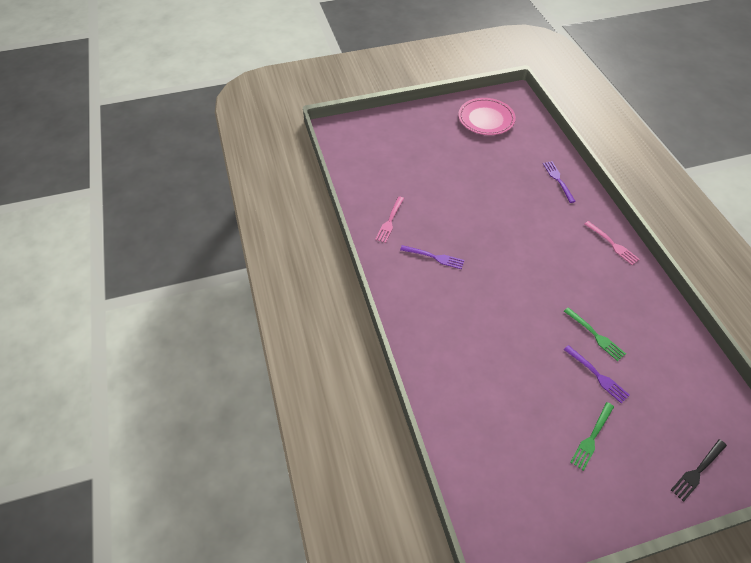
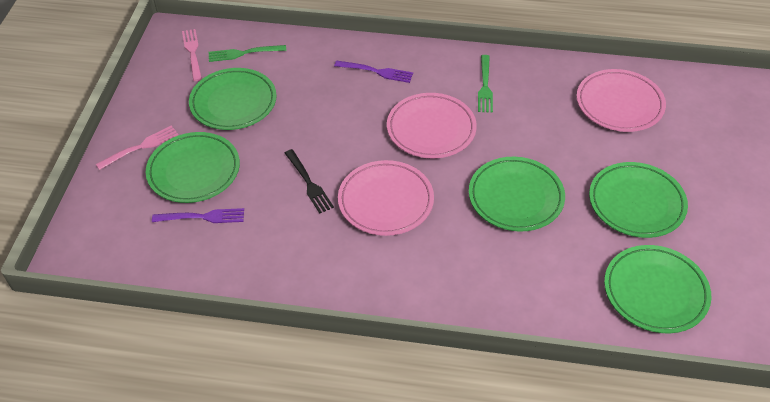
green plate: 0 -> 5
pink plate: 1 -> 3
purple fork: 3 -> 2

